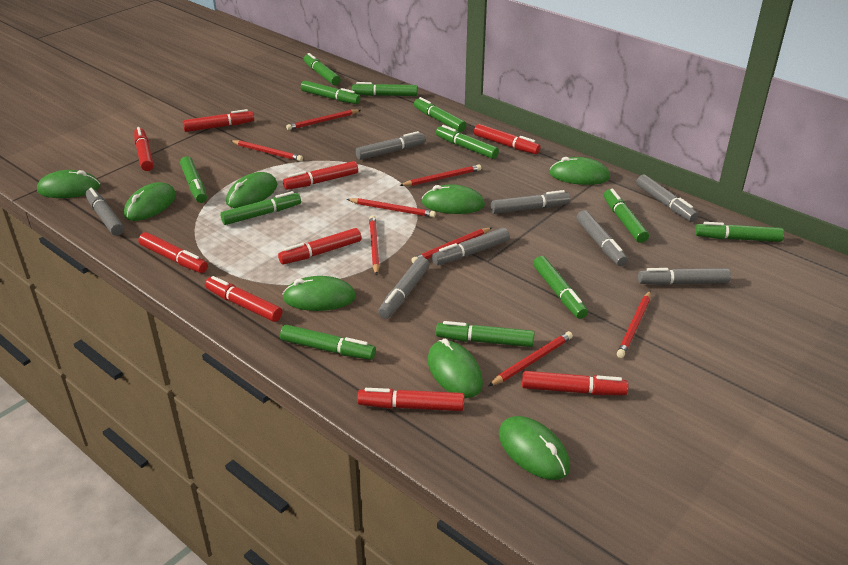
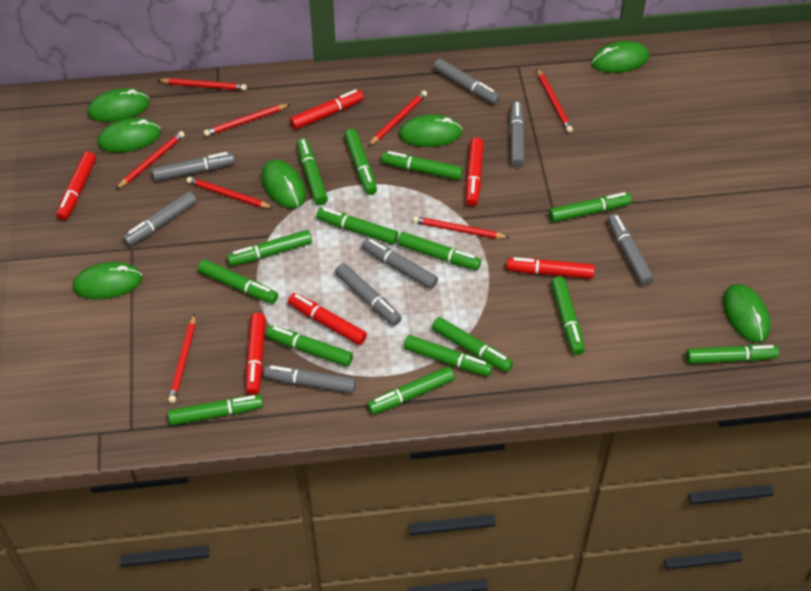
green marker: 12 -> 15
green mouse: 8 -> 7
red marker: 9 -> 6

